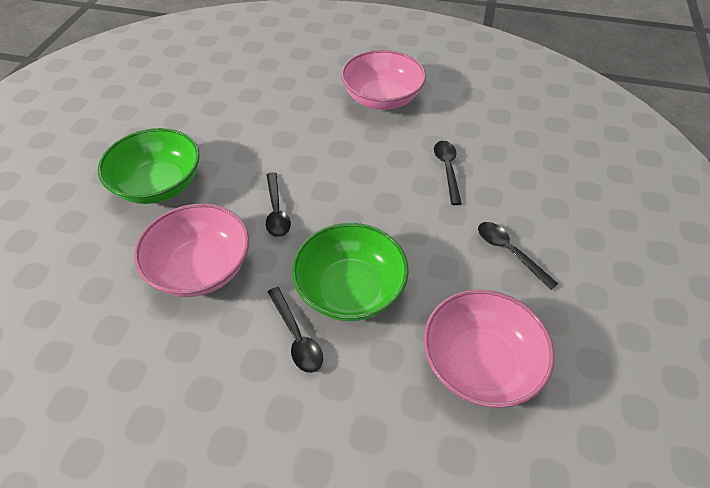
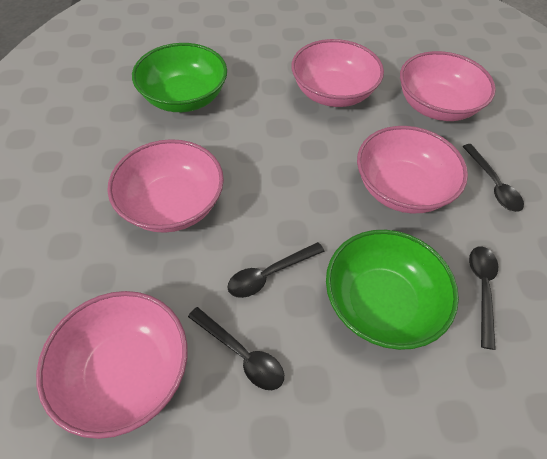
pink bowl: 3 -> 5

